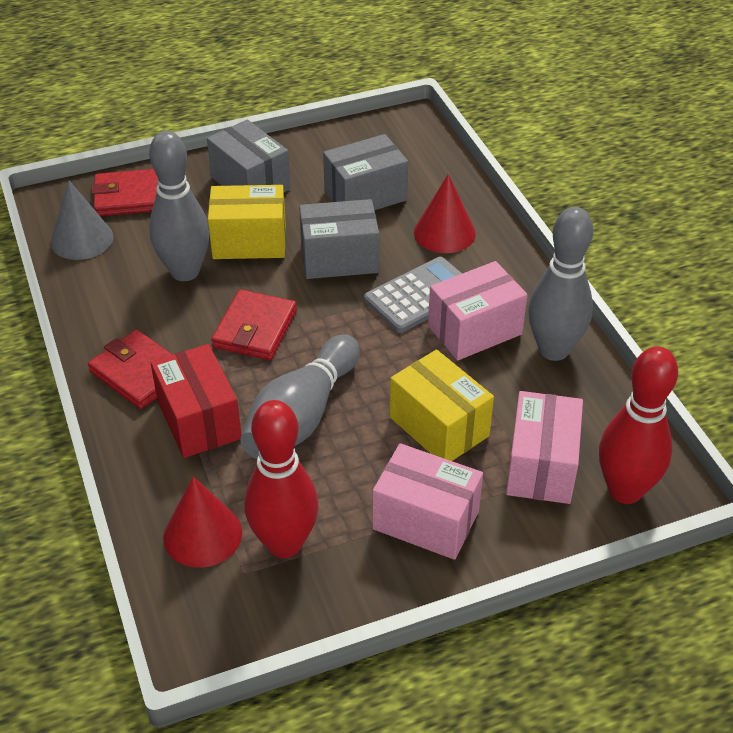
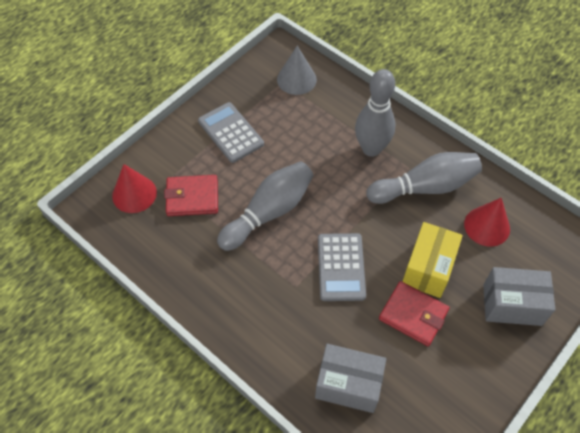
grey box: 3 -> 2
grey calculator: 1 -> 2
pink box: 3 -> 0
red bowling pin: 2 -> 0
red box: 1 -> 0
red wallet: 3 -> 2
yellow box: 2 -> 1

